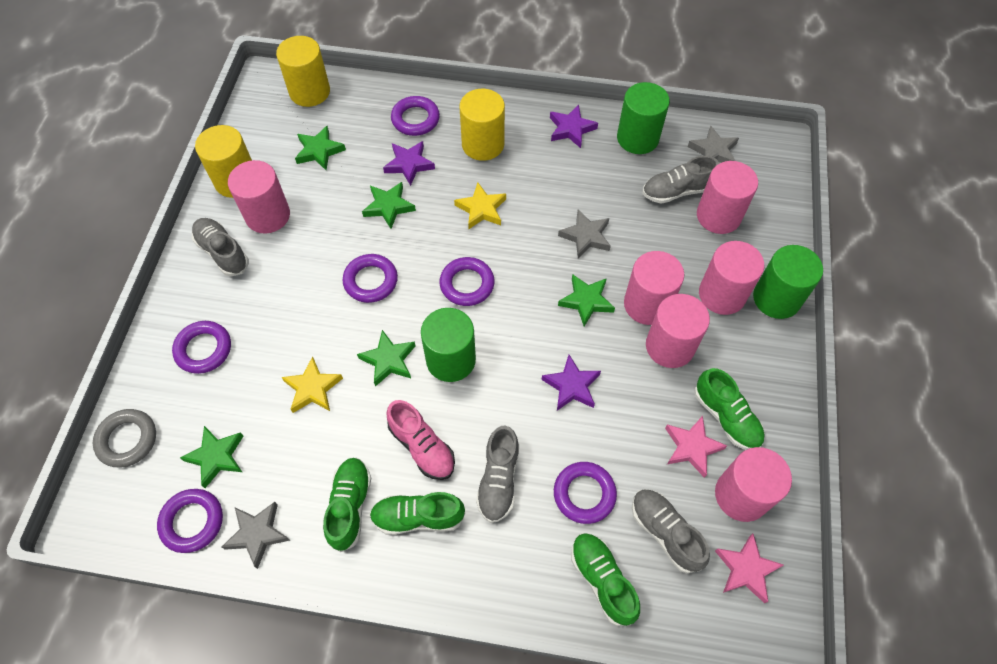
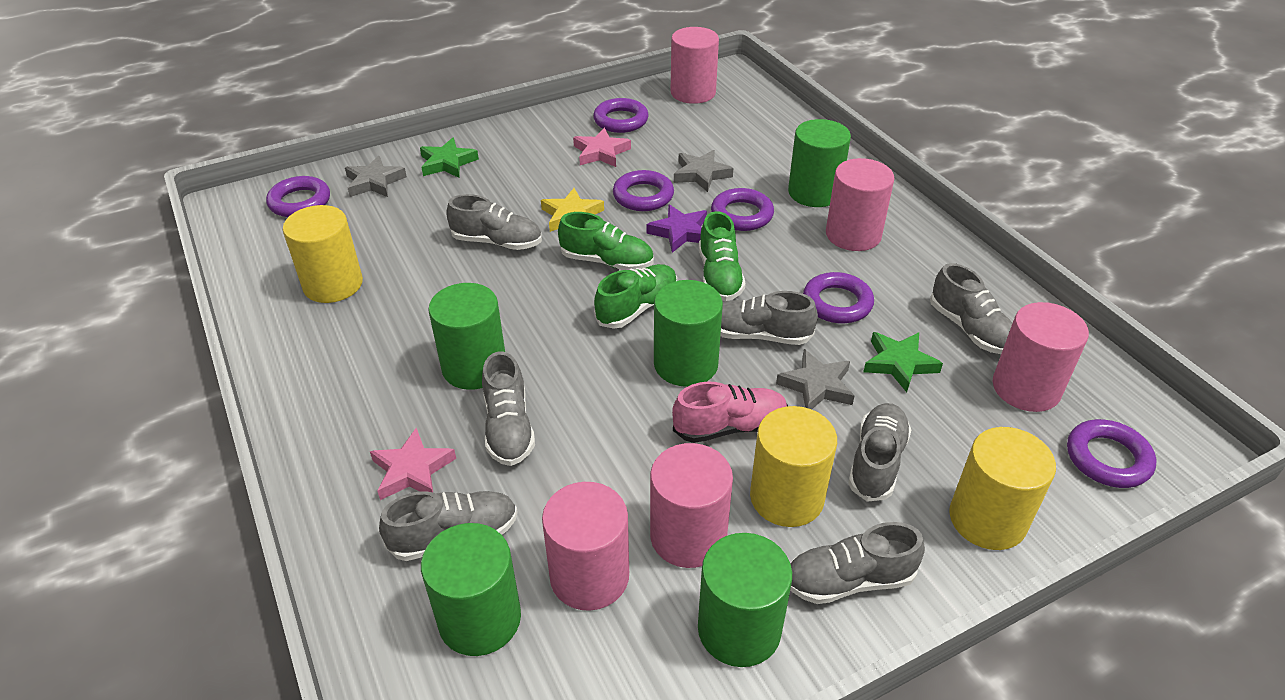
green cylinder: 3 -> 5
green shoe: 4 -> 3
green star: 5 -> 2
grey ring: 1 -> 0
grey shoe: 4 -> 7
pink cylinder: 6 -> 5
purple star: 3 -> 1
yellow star: 2 -> 1

